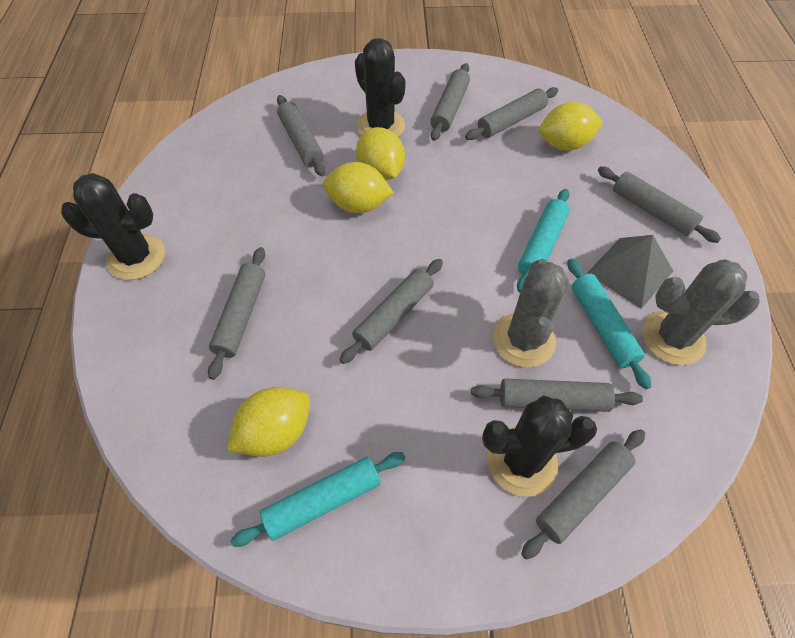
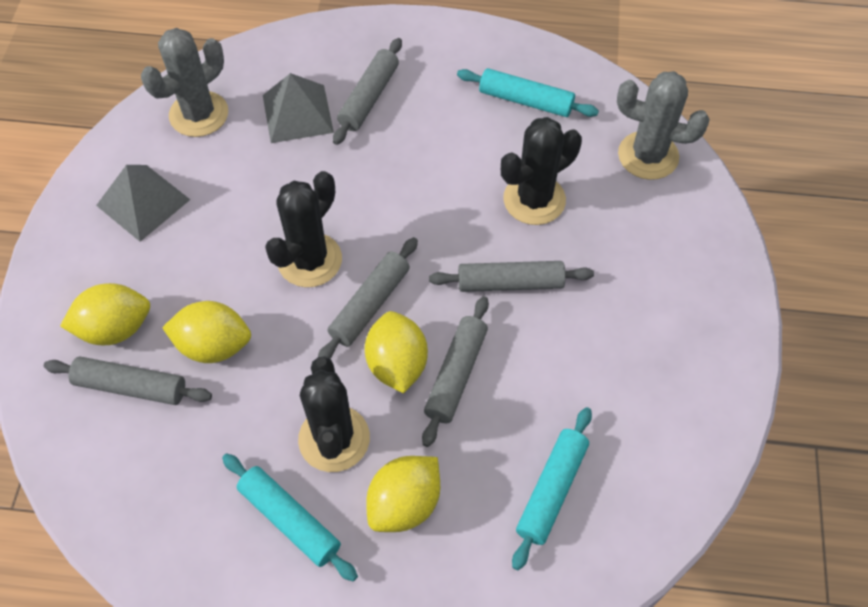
grey pyramid: 1 -> 2
grey rolling pin: 8 -> 5

